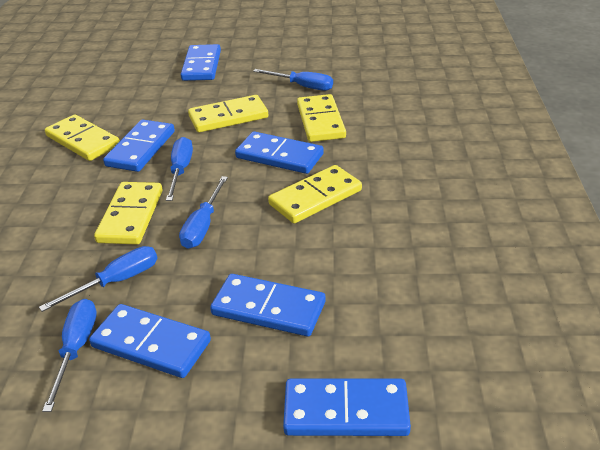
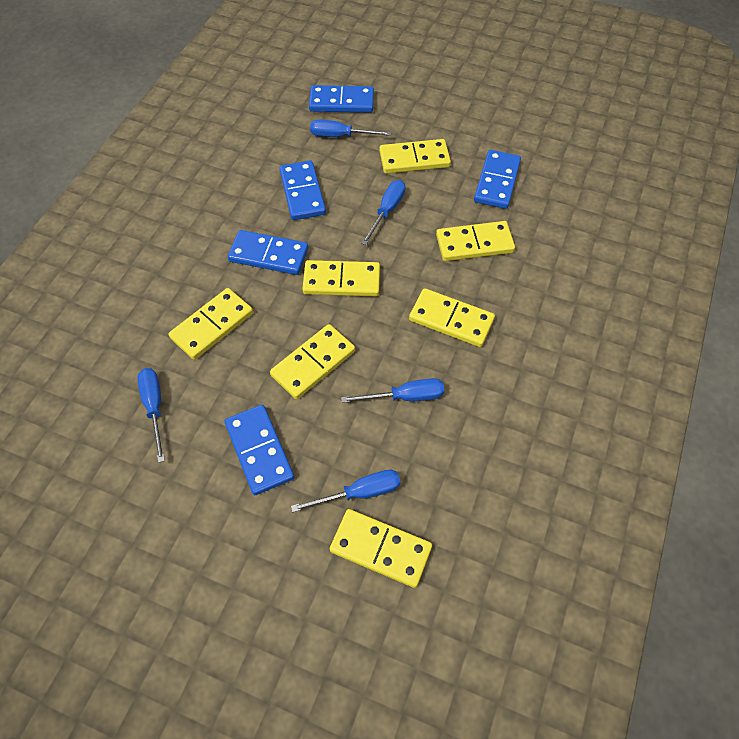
blue domino: 6 -> 5
yellow domino: 5 -> 7

